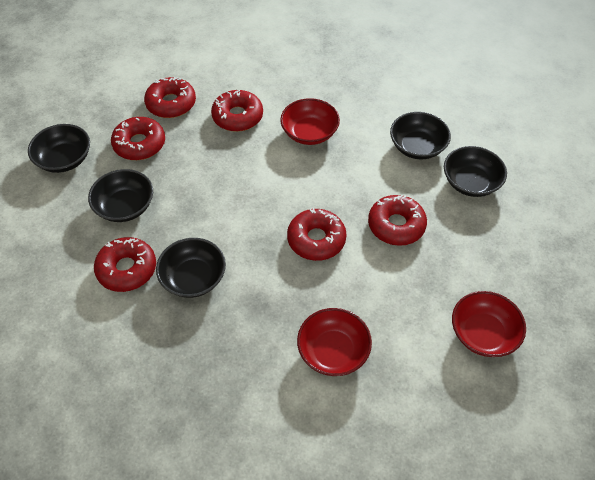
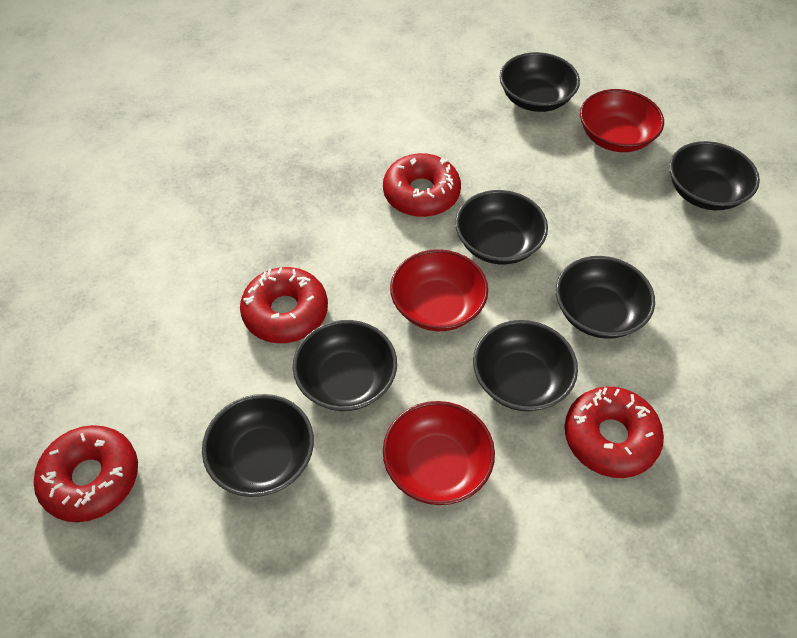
black bowl: 5 -> 7
red donut: 6 -> 4

